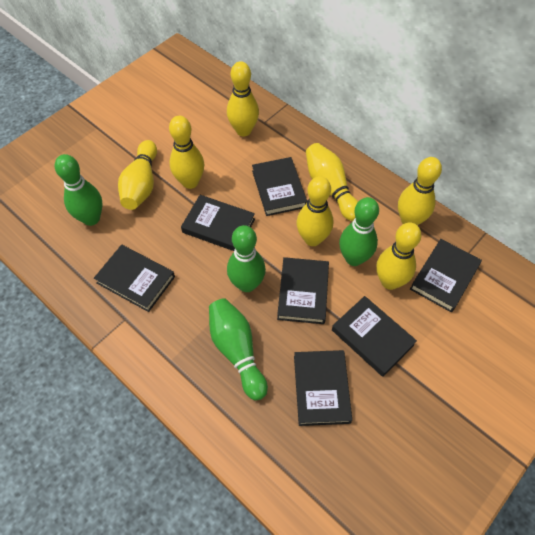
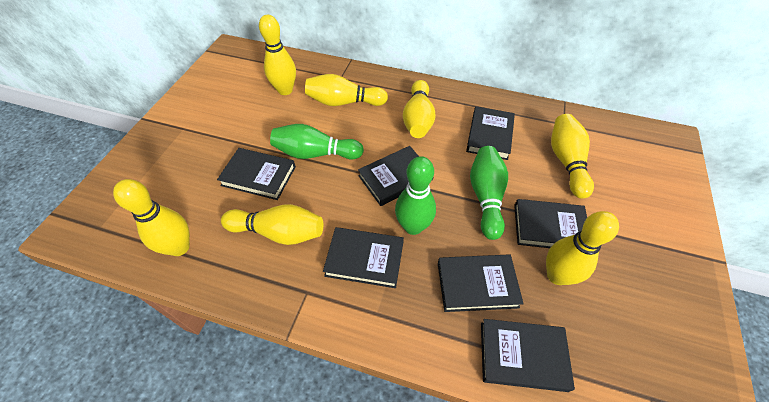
green bowling pin: 4 -> 3

